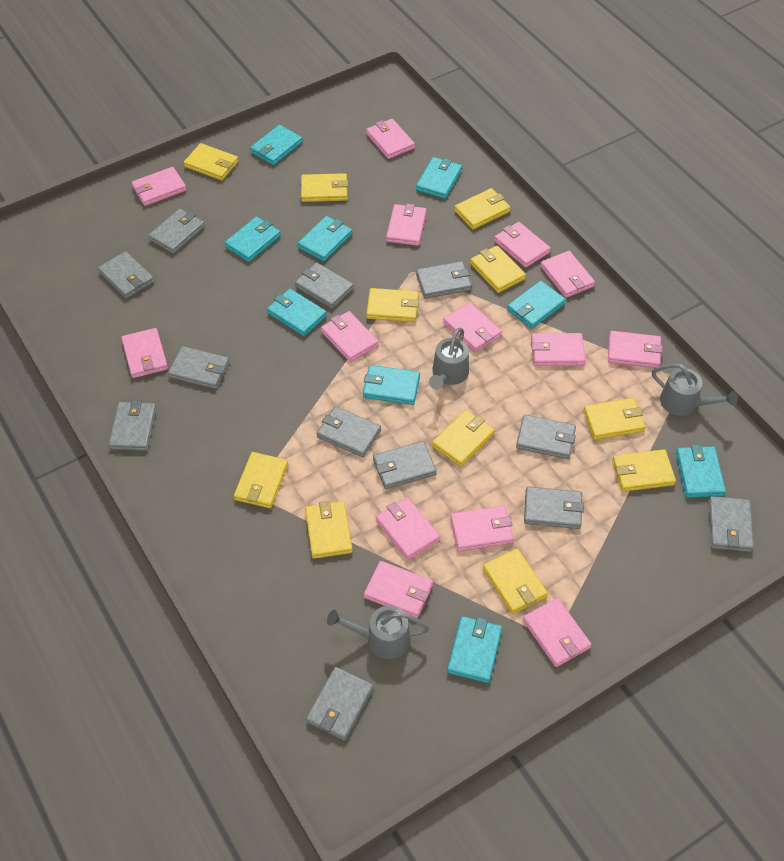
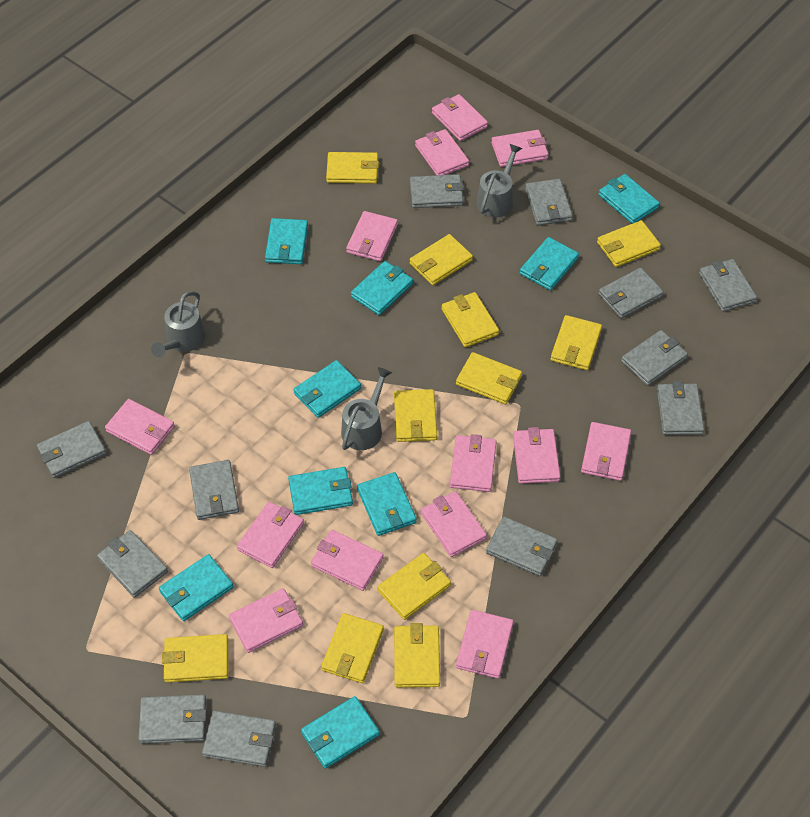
pink wallet: 14 -> 13

